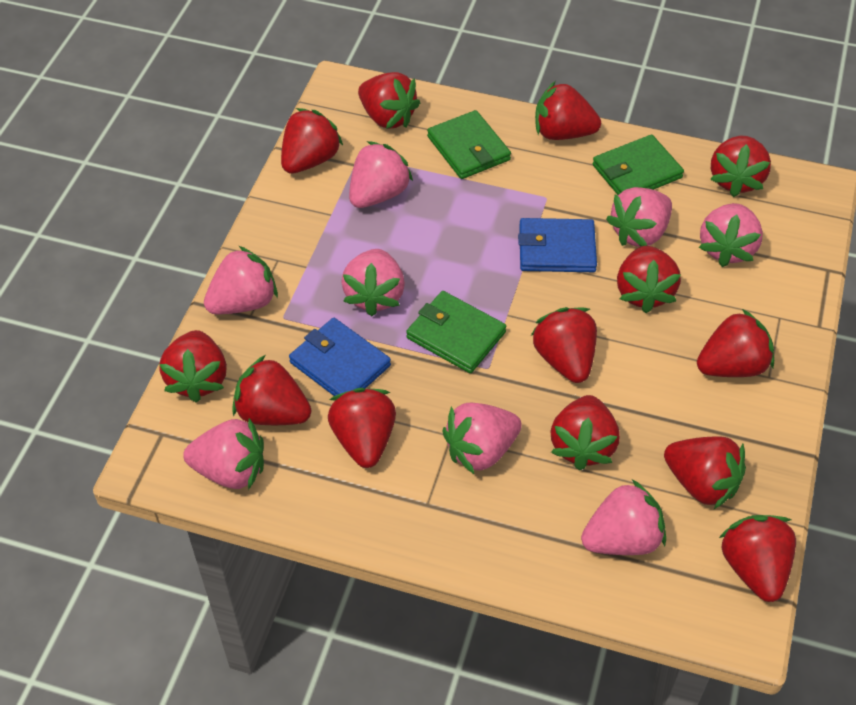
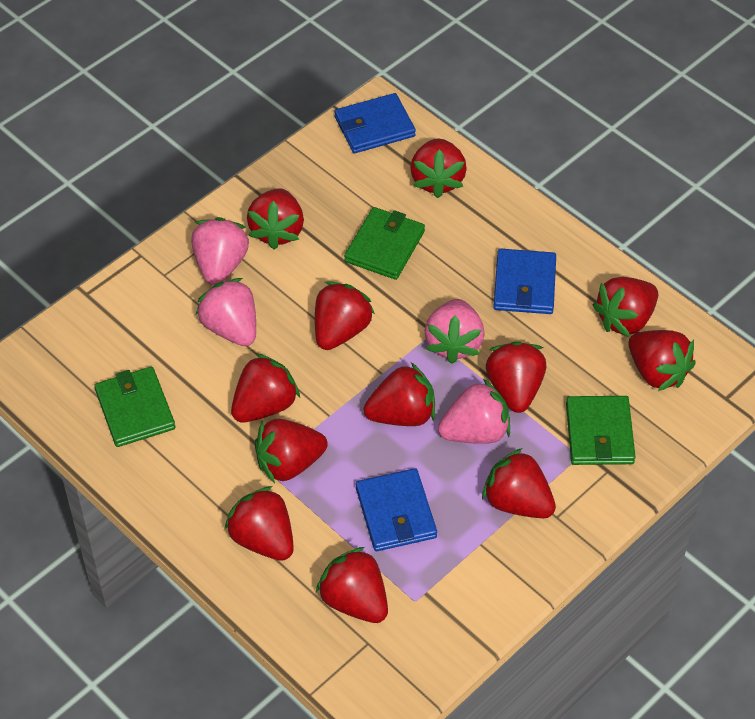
blue wallet: 2 -> 3
pink strawberry: 8 -> 4
red strawberry: 13 -> 12

